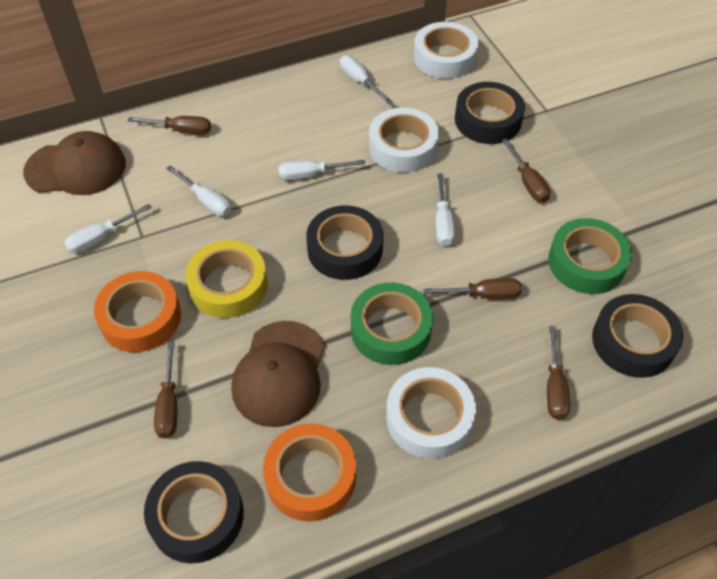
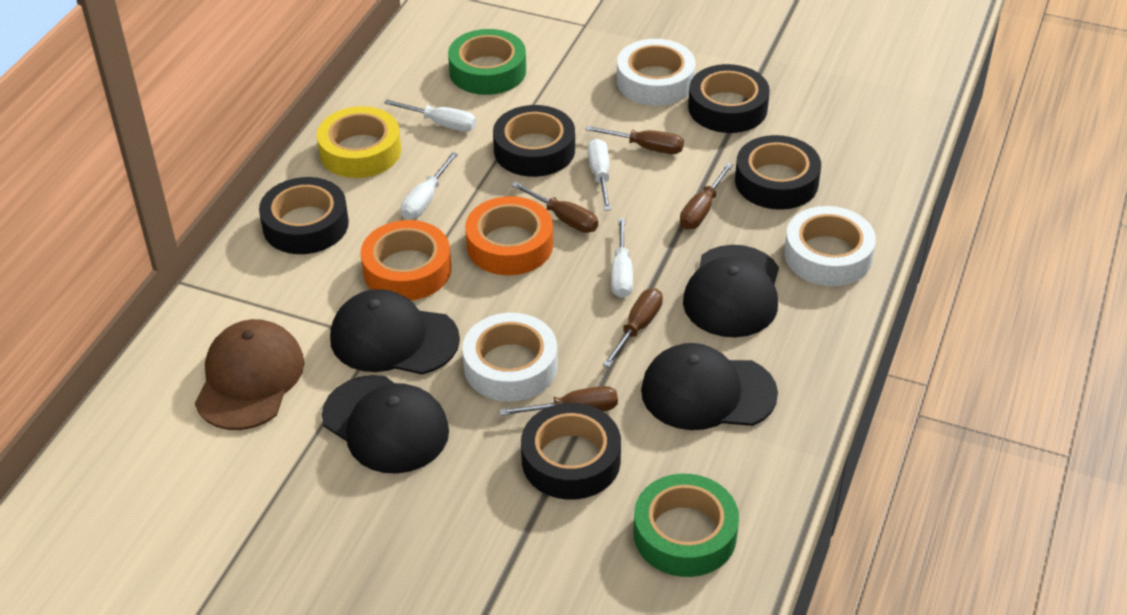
black cap: 0 -> 4
black tape: 4 -> 5
brown cap: 2 -> 1
white screwdriver: 5 -> 4

